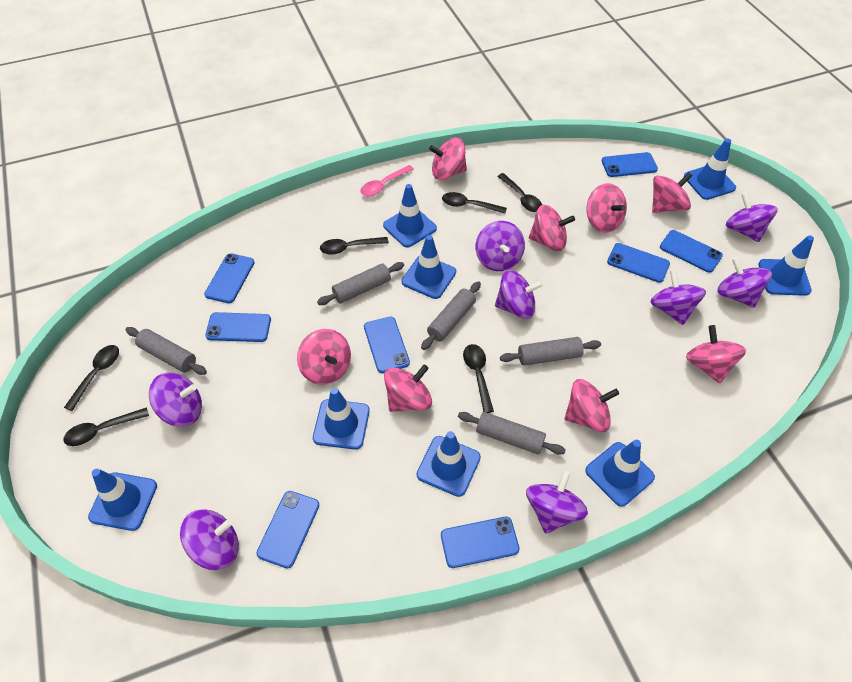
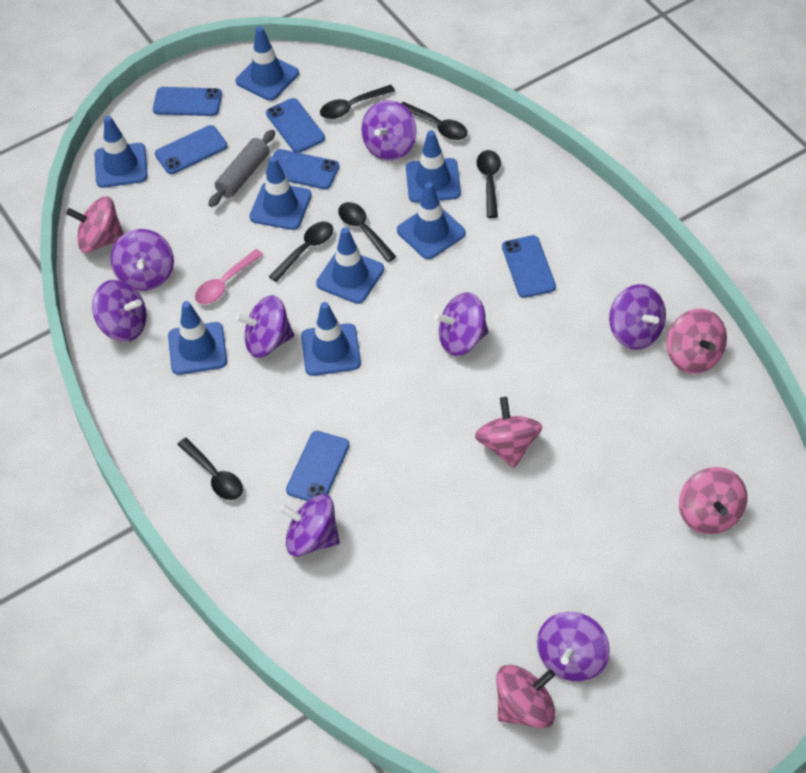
blue phone: 8 -> 6
grey rolling pin: 5 -> 1
pink spinning top: 8 -> 5

